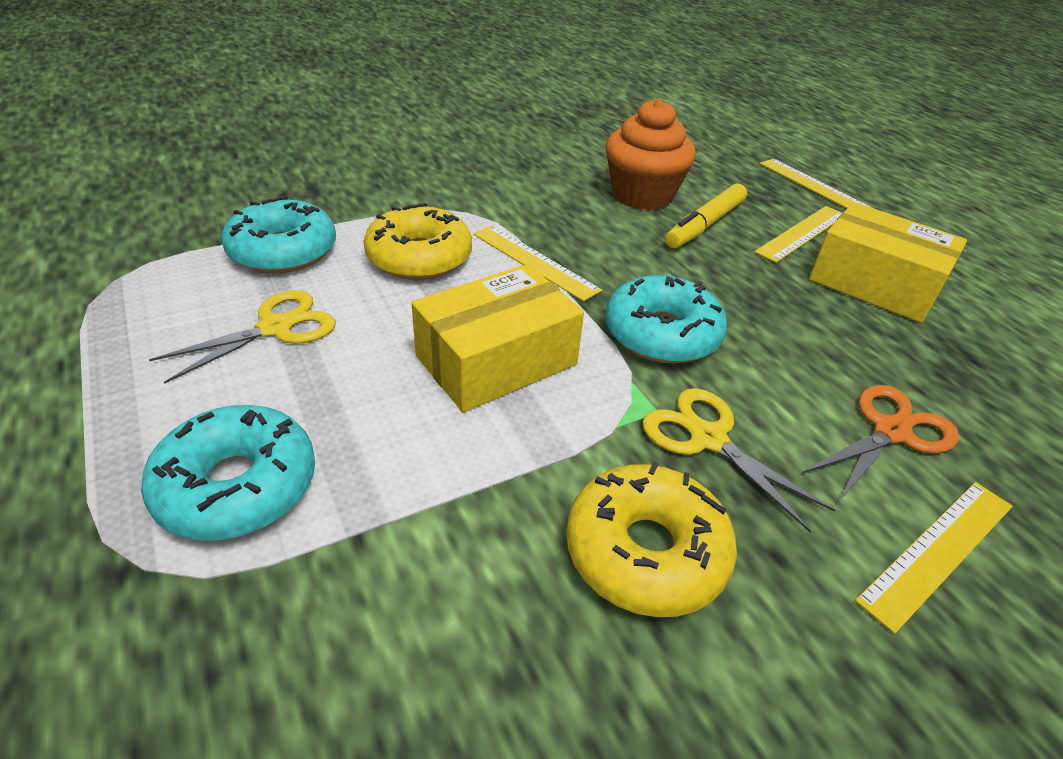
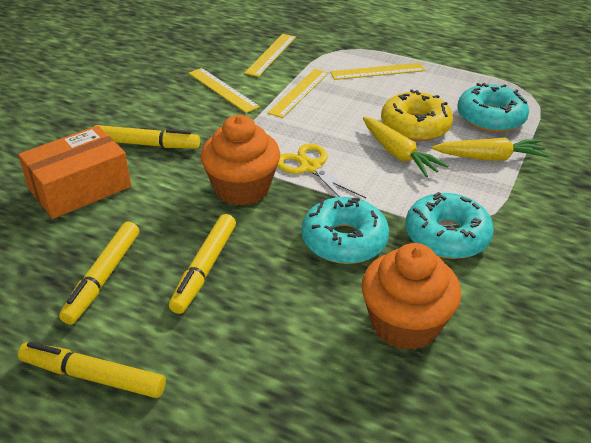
orange box: 0 -> 1
orange cupcake: 1 -> 2
orange scissors: 1 -> 0
yellow box: 2 -> 0
yellow carrot: 0 -> 2
yellow donut: 2 -> 1
yellow marker: 1 -> 4
yellow scissors: 2 -> 1

